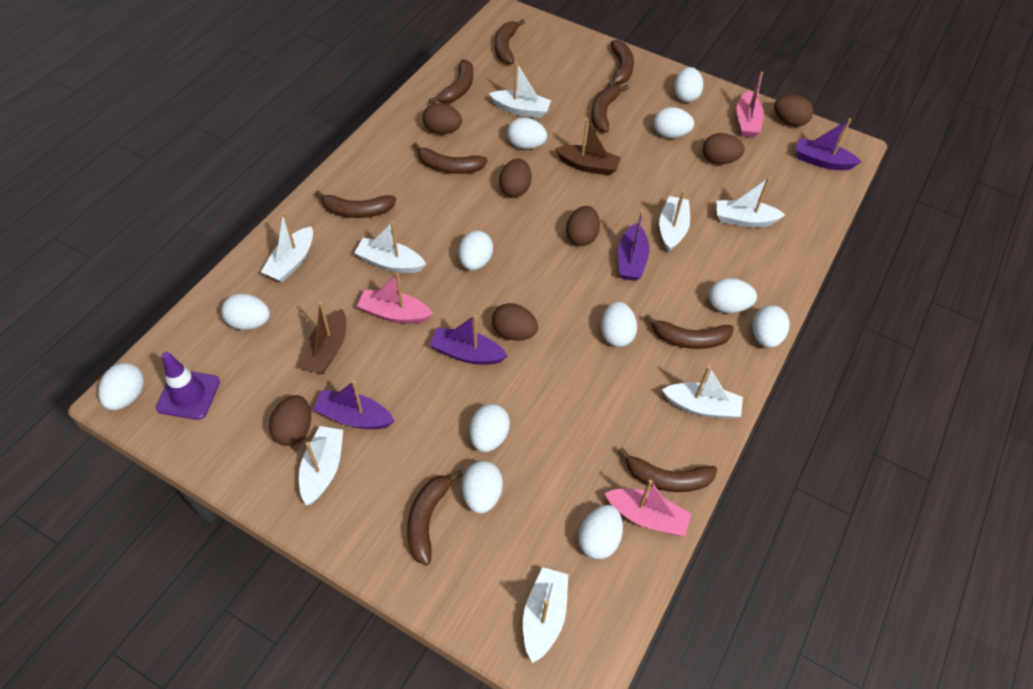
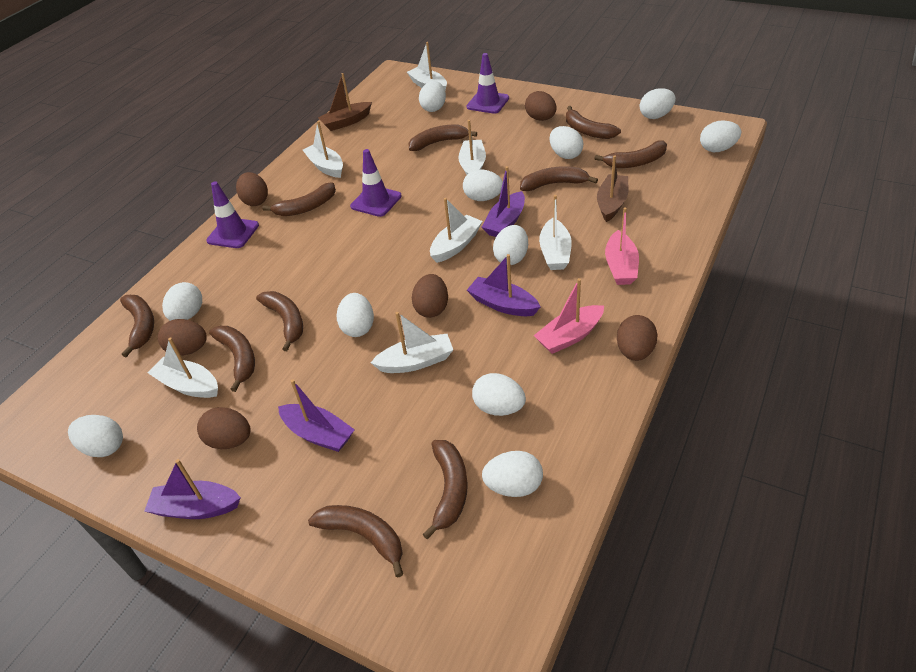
brown banana: 9 -> 10
brown egg: 7 -> 6
pink boat: 3 -> 2
purple traffic cone: 1 -> 3
white boat: 8 -> 7
white egg: 12 -> 11

